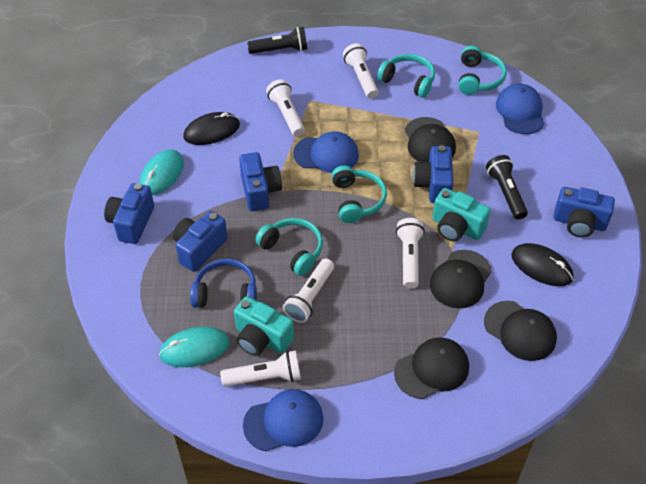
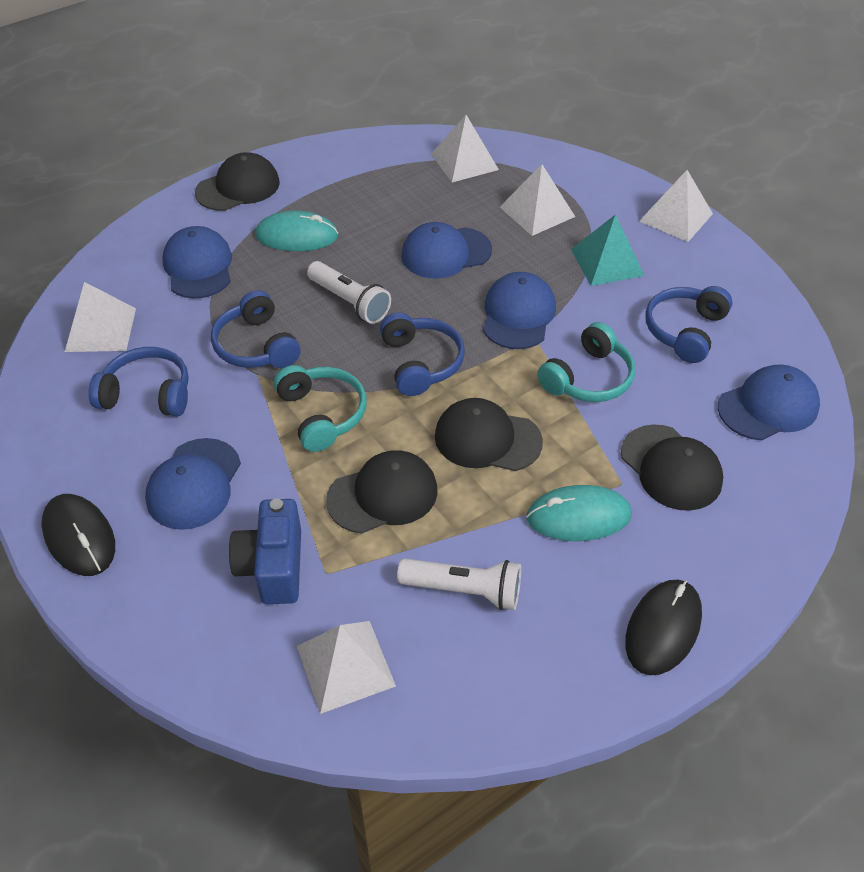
black flashlight: 2 -> 0
blue camera: 5 -> 1
blue cap: 3 -> 5
blue headphones: 1 -> 4
turquoise camera: 2 -> 0
turquoise headphones: 4 -> 2
turquoise pyramid: 0 -> 1
white flashlight: 5 -> 2
white pyramid: 0 -> 5

